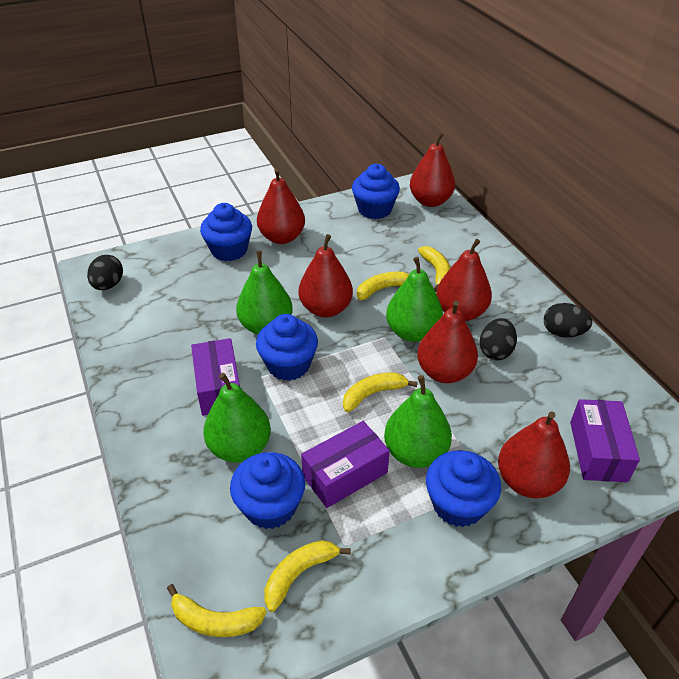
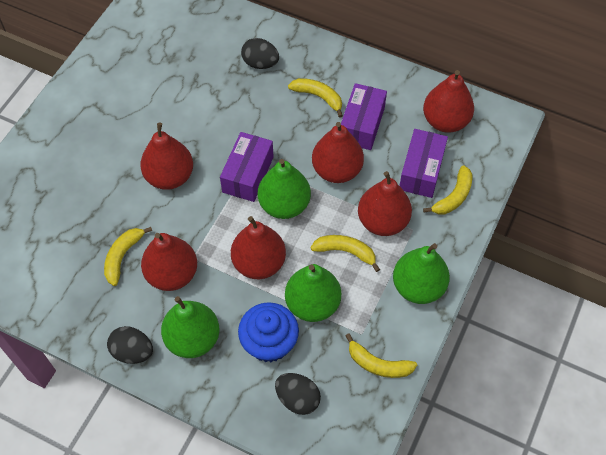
blue cupcake: 5 -> 1

